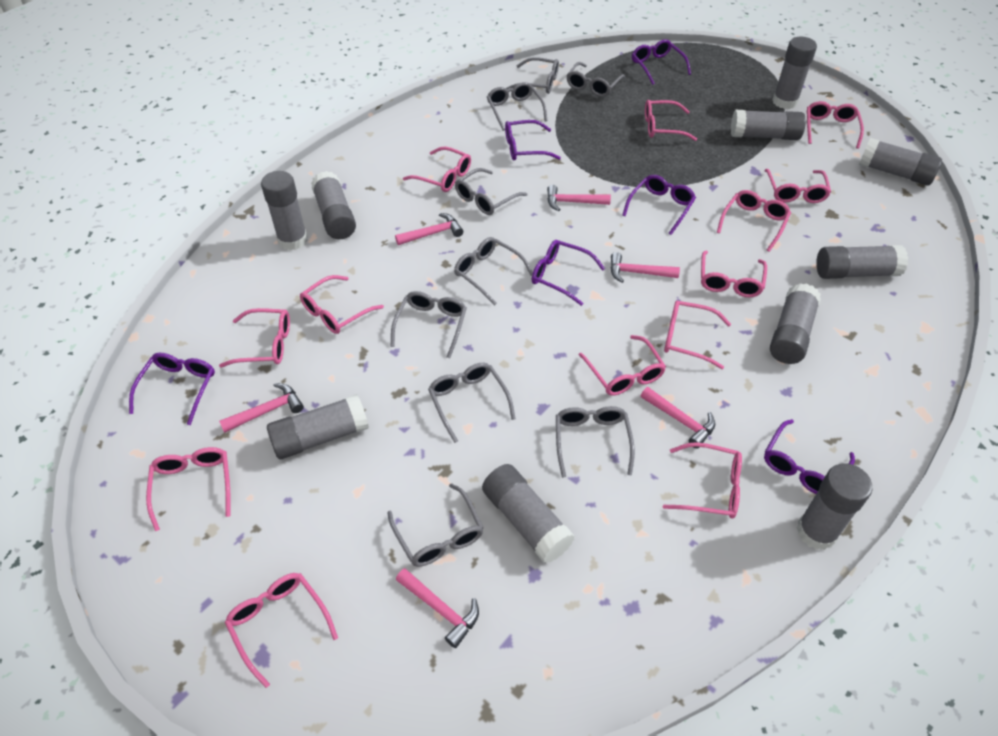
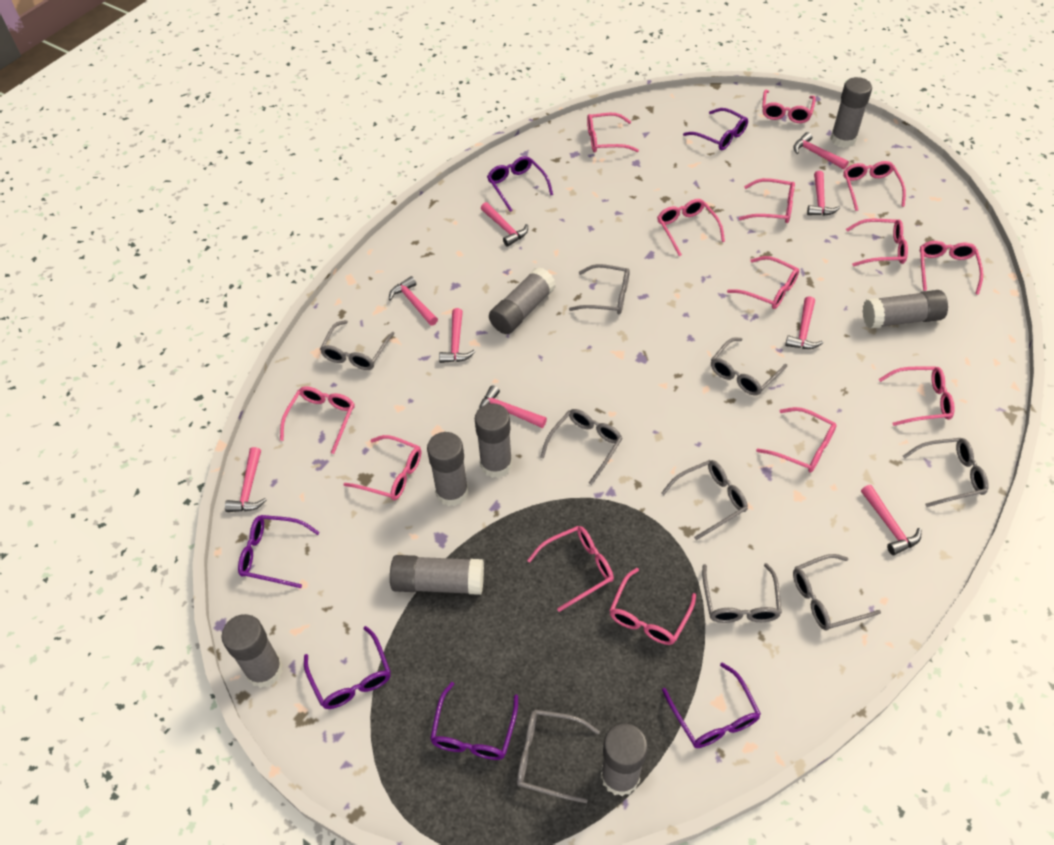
grey glue stick: 10 -> 8
pink glasses: 13 -> 14
pink hammer: 6 -> 9

